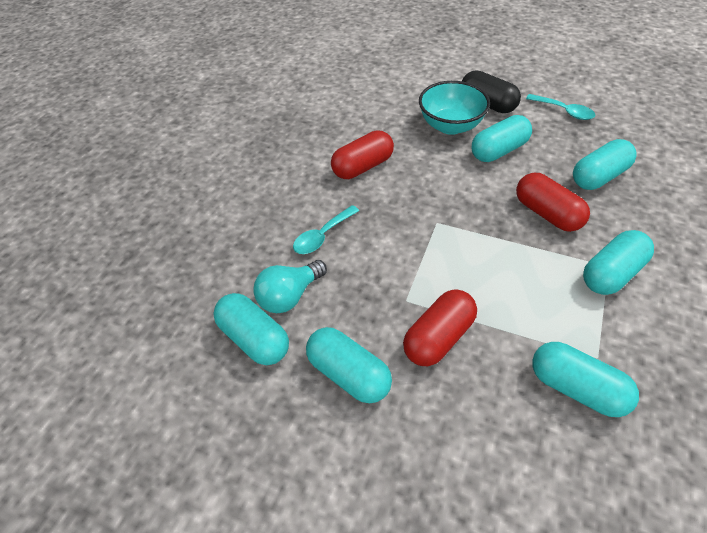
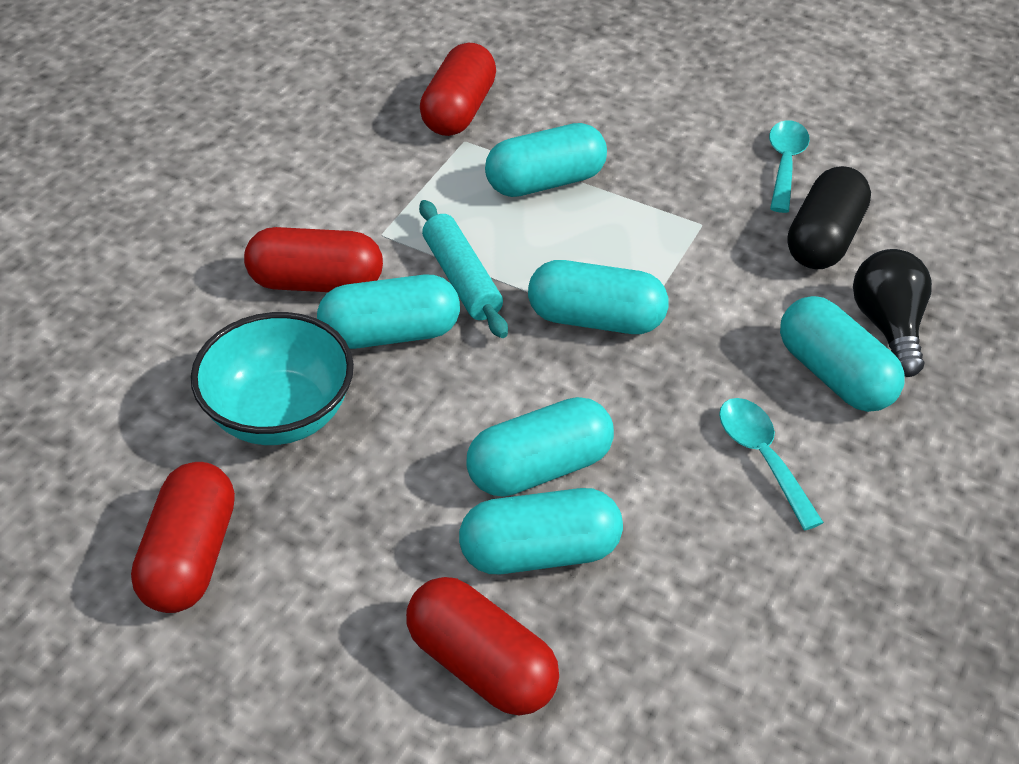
black light bulb: 0 -> 1
red capsule: 3 -> 4
turquoise light bulb: 1 -> 0
turquoise rolling pin: 0 -> 1

